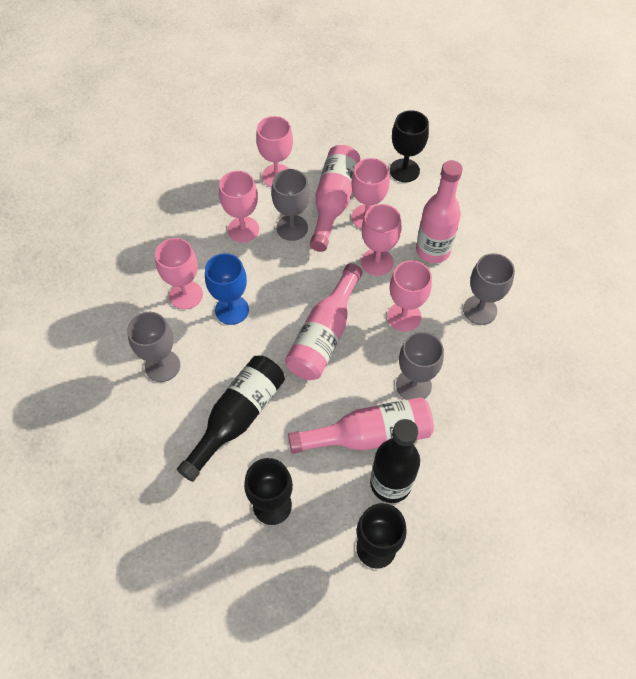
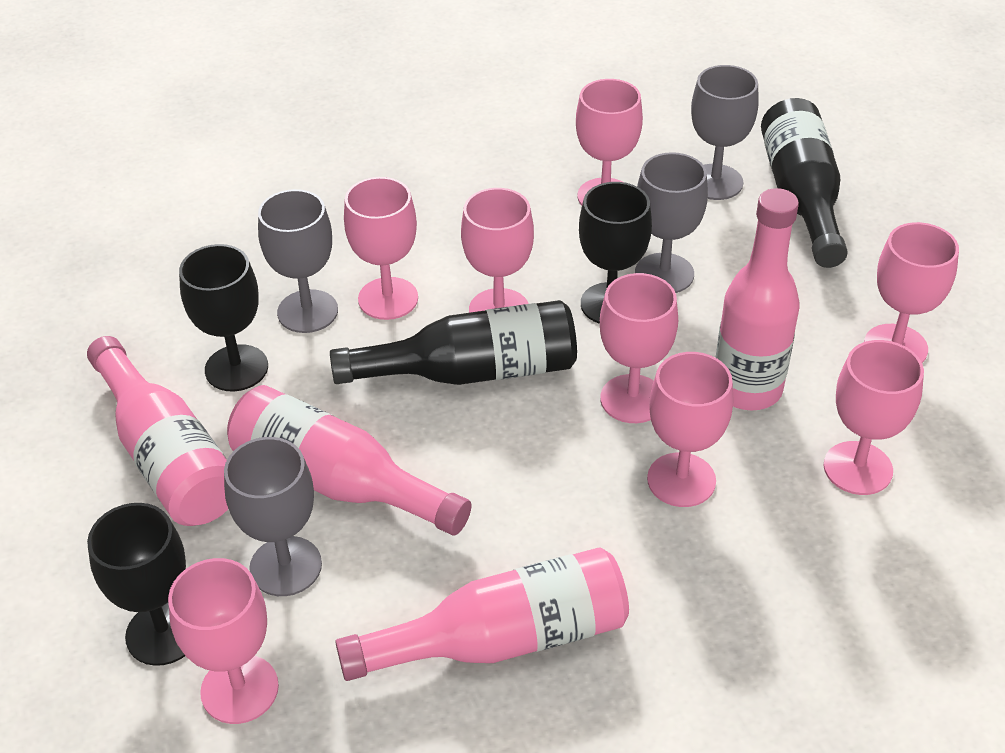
blue goblet: 1 -> 0
pink goblet: 6 -> 8

